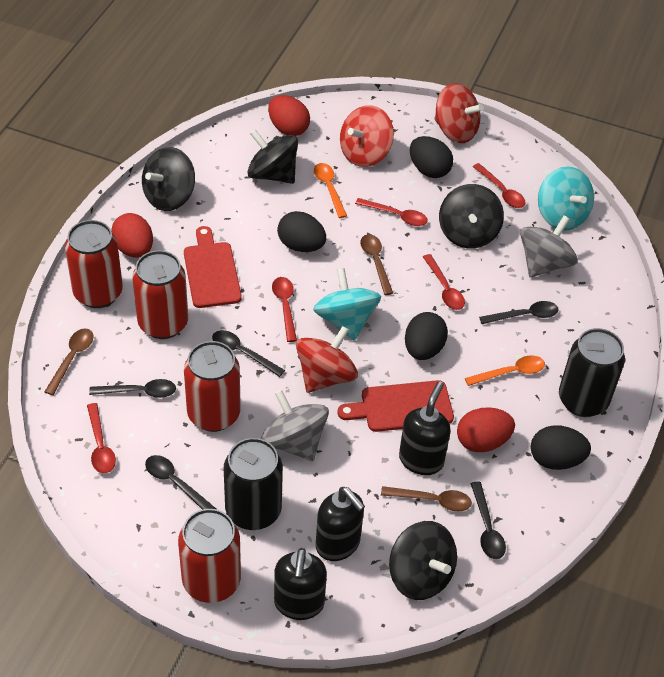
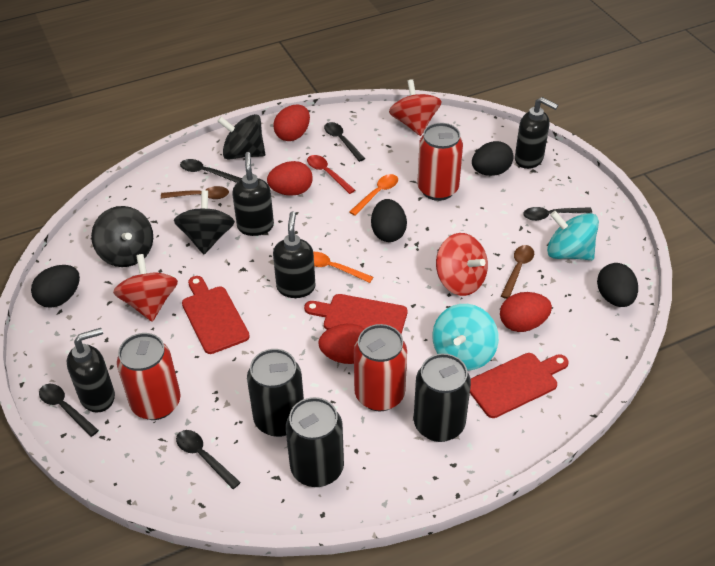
black can: 2 -> 3
black soap dispenser: 3 -> 4
black spinning top: 4 -> 3
brown spoon: 3 -> 2
grey spinning top: 2 -> 0
red can: 4 -> 3
red cutting board: 2 -> 3
red egg: 3 -> 4
red spoon: 5 -> 1

